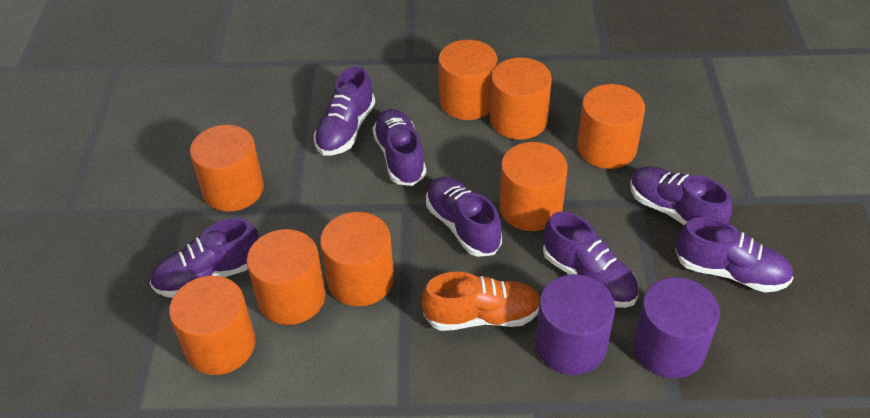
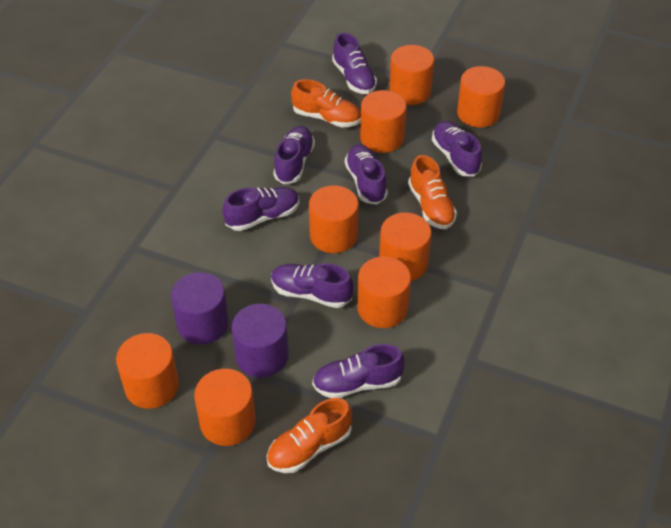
orange shoe: 1 -> 3

